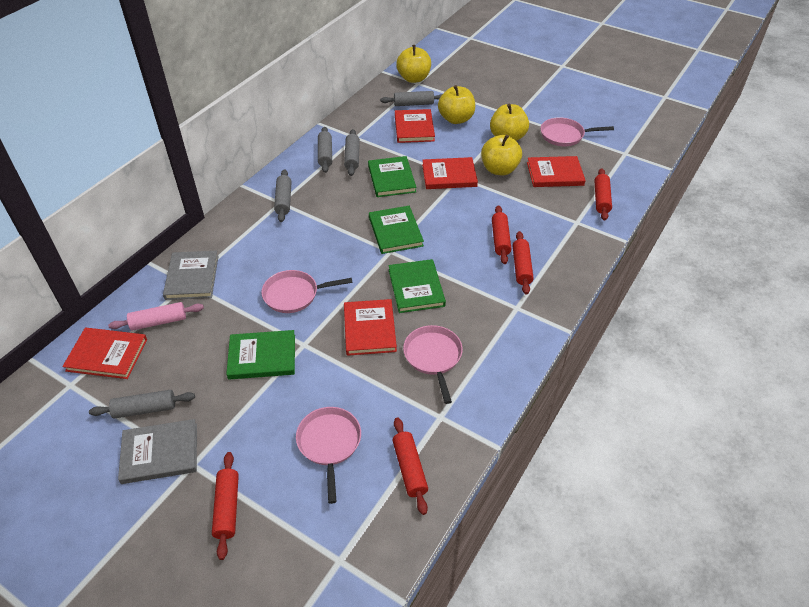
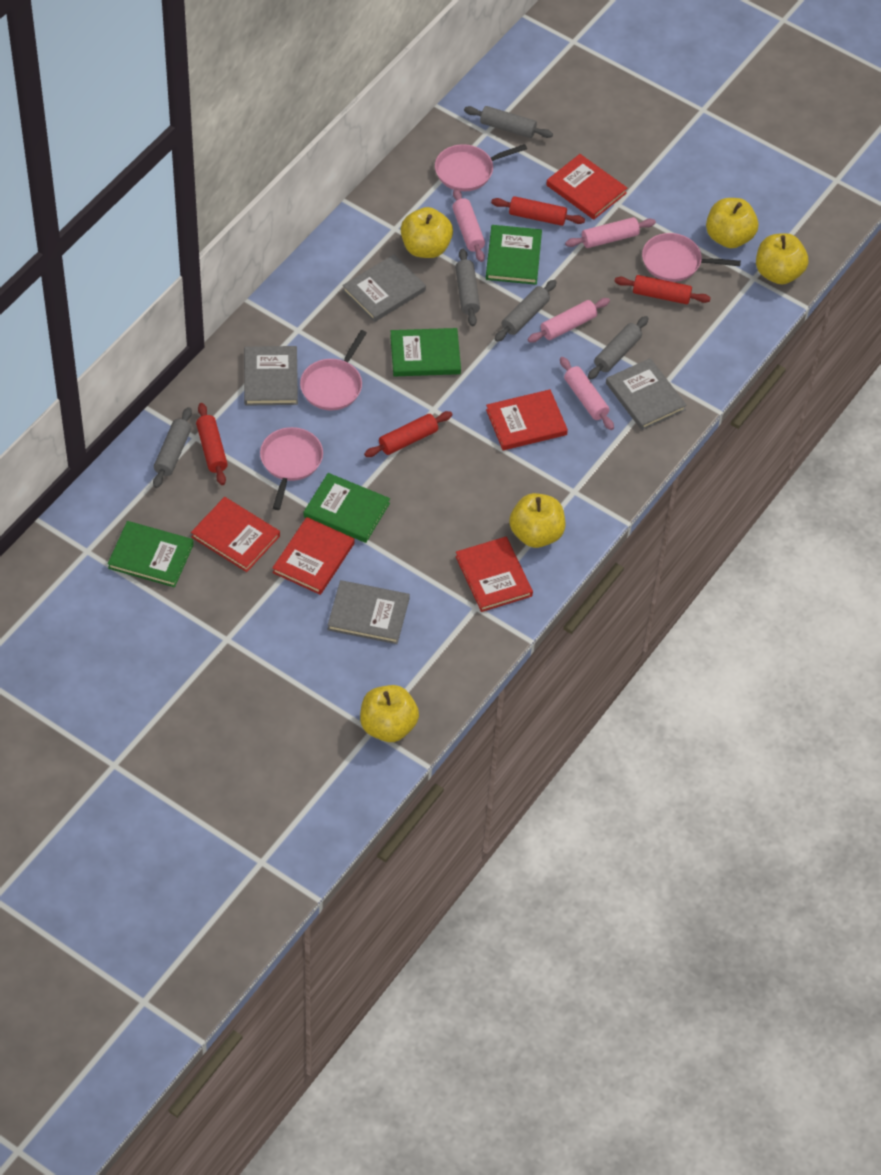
grey book: 2 -> 4
pink rolling pin: 1 -> 4
red rolling pin: 5 -> 4
yellow apple: 4 -> 5

